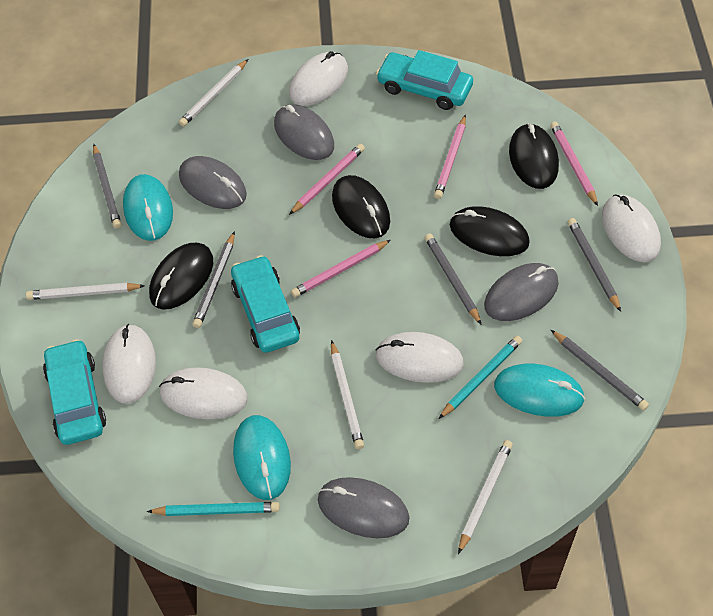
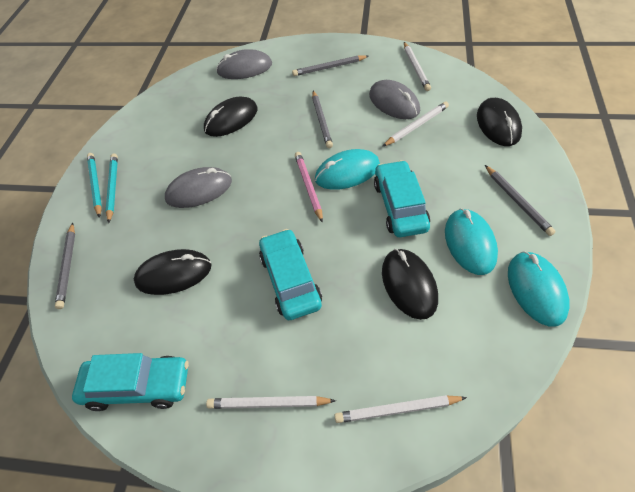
grey mouse: 4 -> 3
grey pencil: 5 -> 4
pink pencil: 4 -> 1
white mouse: 5 -> 0

